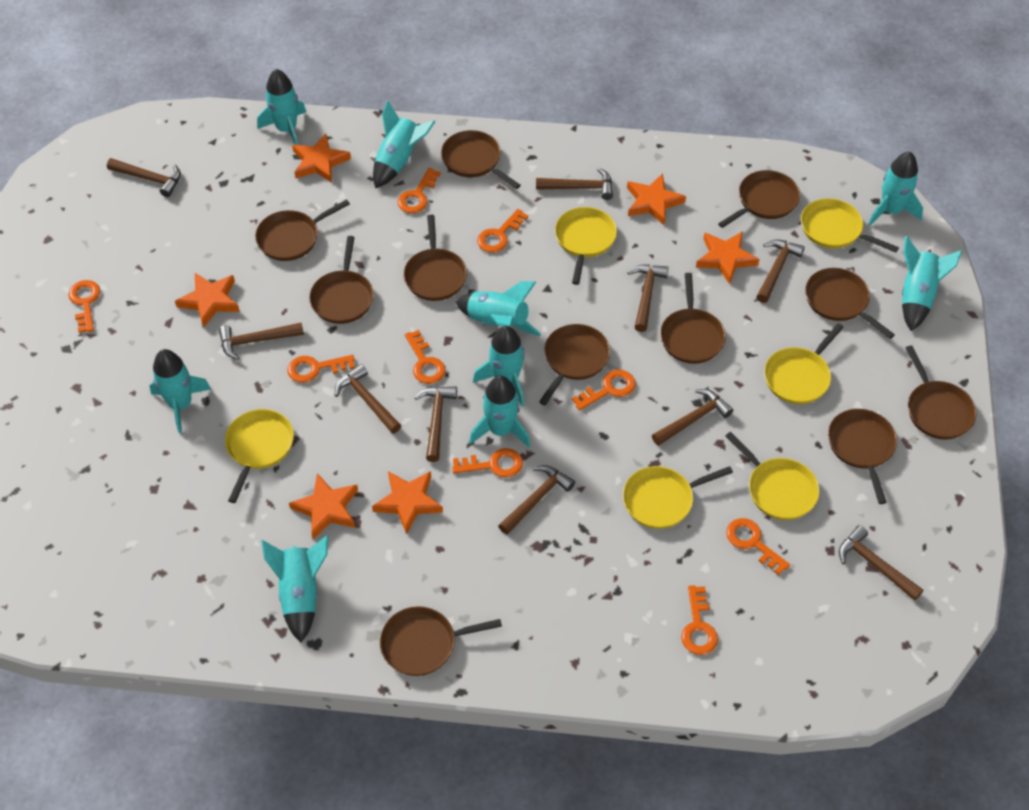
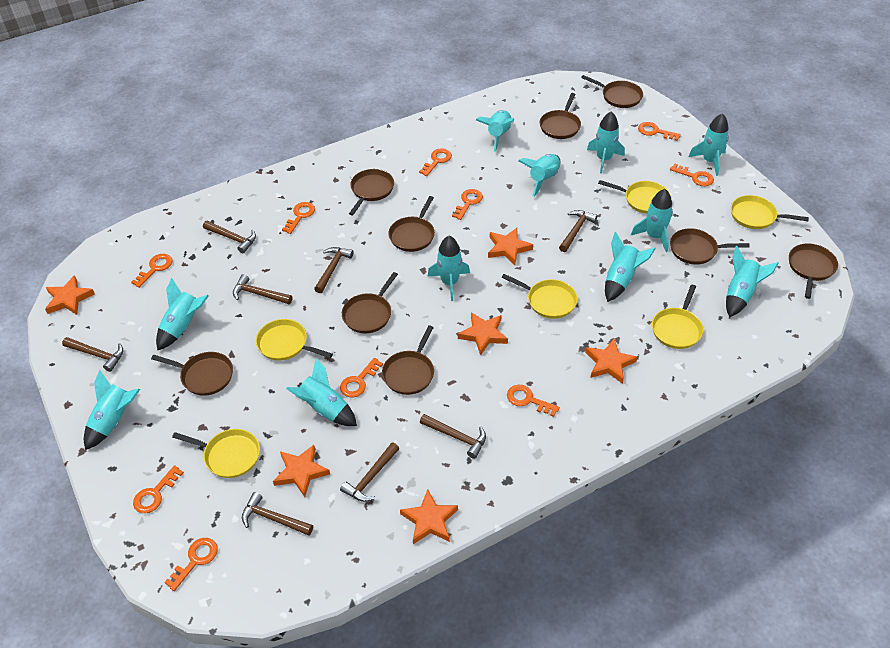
brown hammer: 10 -> 8
brown pan: 11 -> 9
orange key: 9 -> 10
turquoise rocket: 9 -> 11

